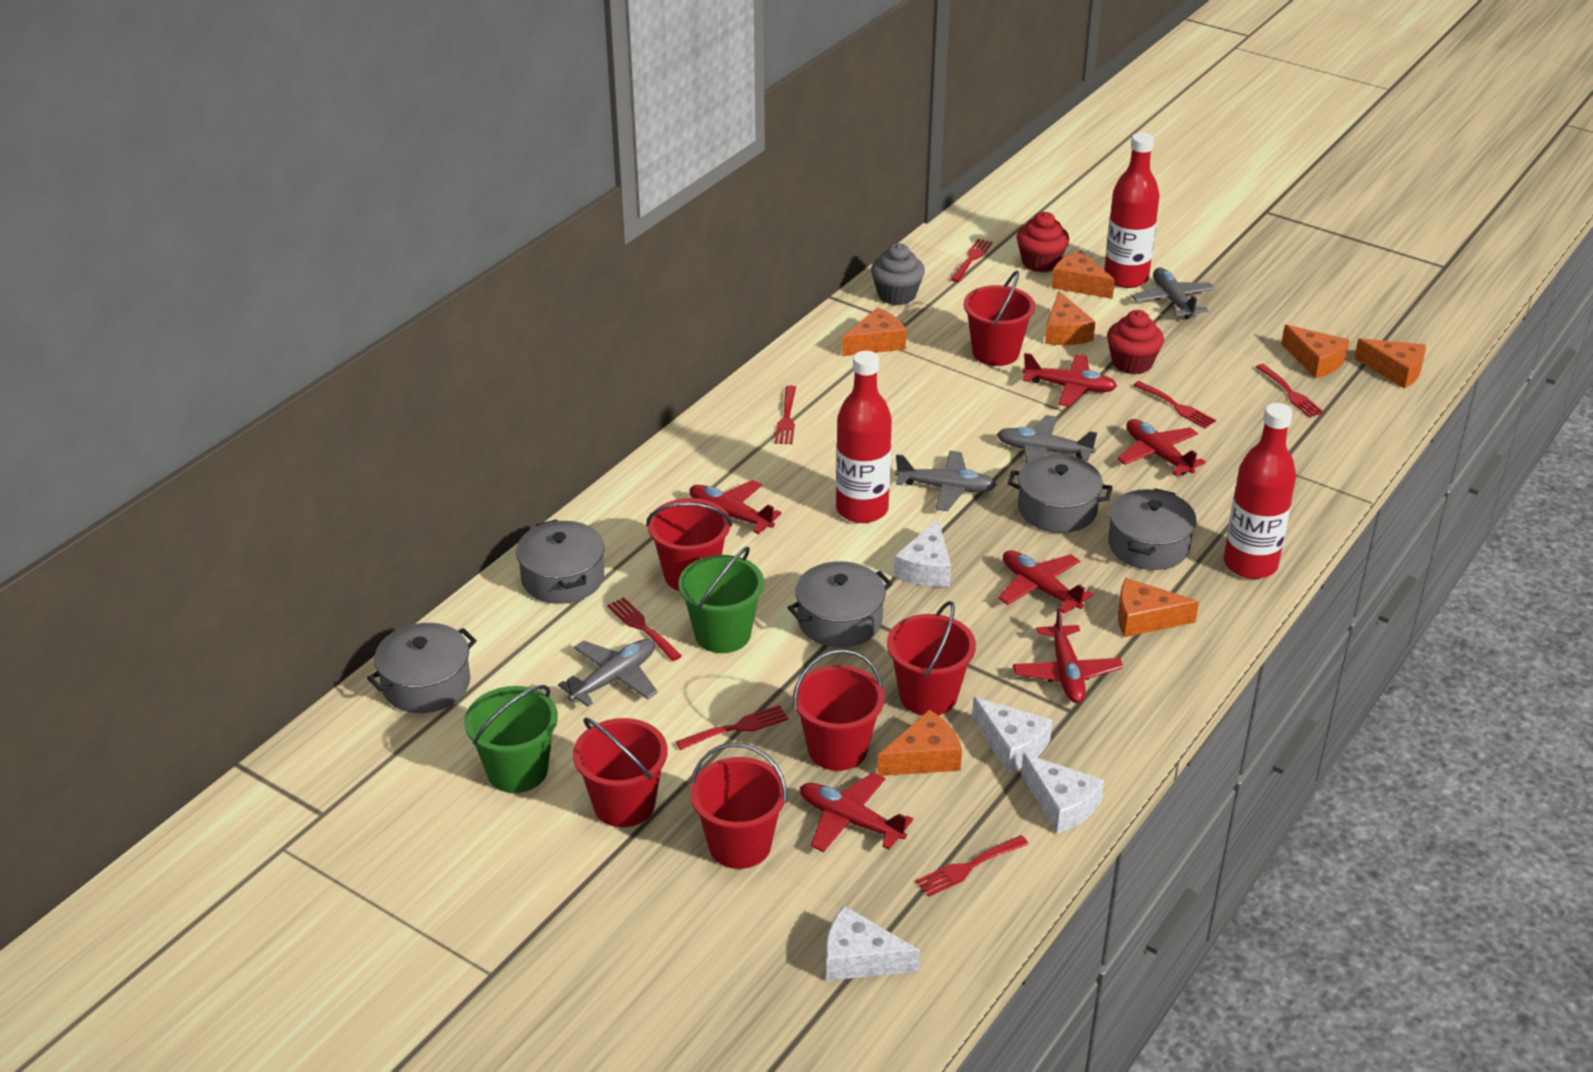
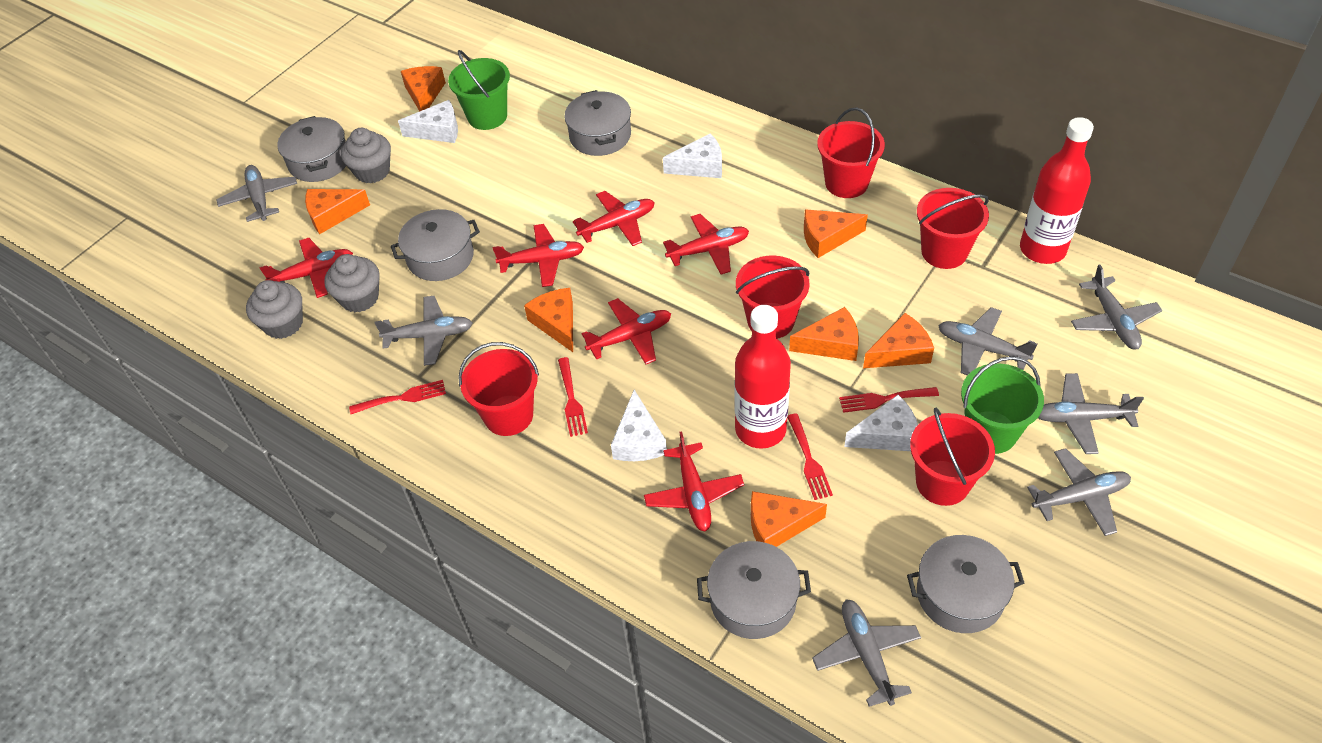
grey cupcake: 1 -> 3
grey plane: 4 -> 7
red bottle: 3 -> 2
red bucket: 6 -> 5
red cupcake: 2 -> 0
red fork: 7 -> 4

